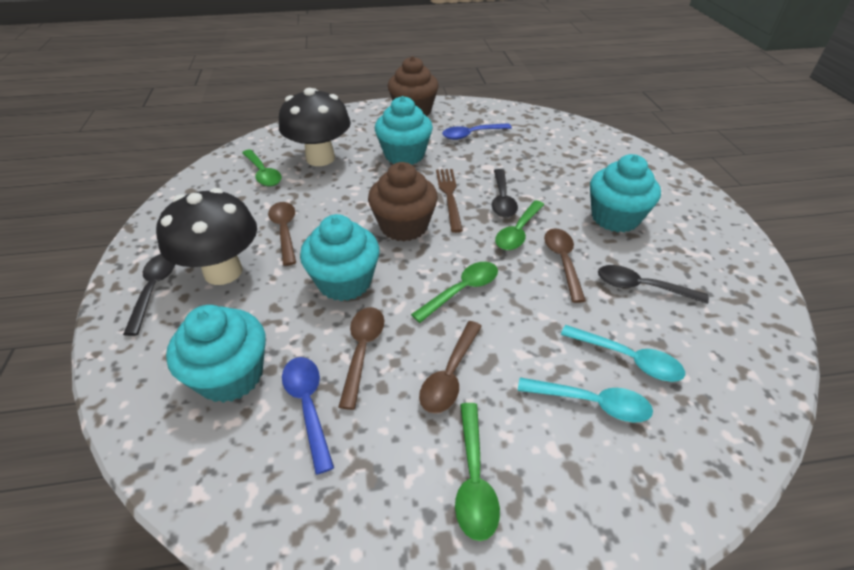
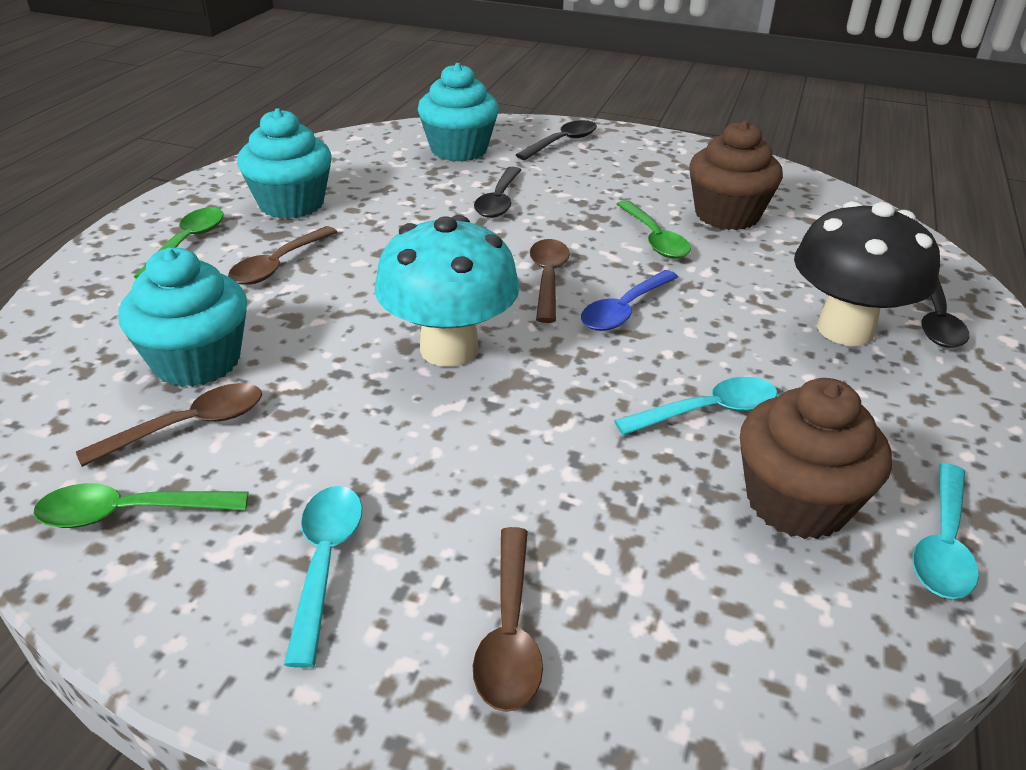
black mushroom: 2 -> 1
blue spoon: 2 -> 1
brown fork: 1 -> 0
green spoon: 4 -> 3
turquoise cupcake: 4 -> 3
turquoise mushroom: 0 -> 1
turquoise spoon: 2 -> 3

